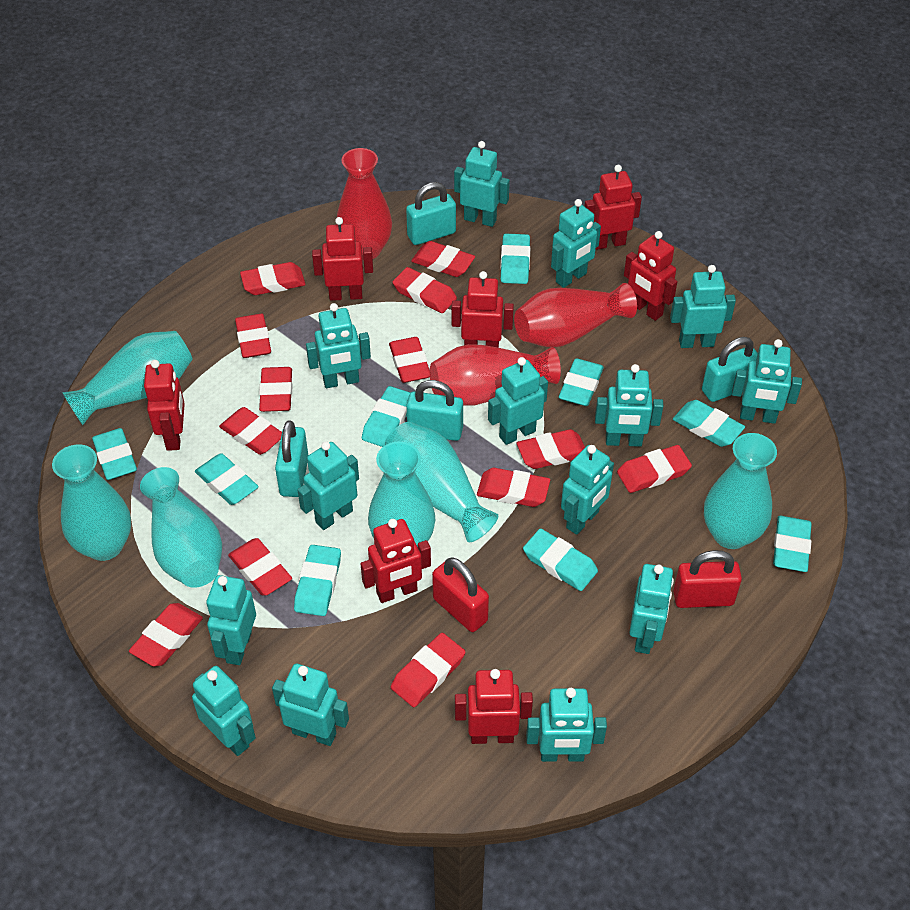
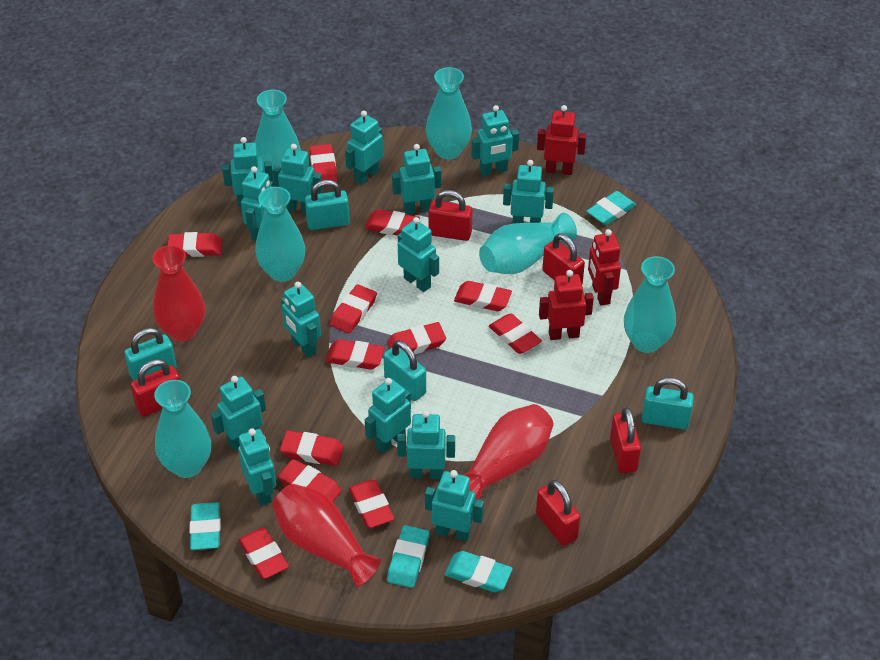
red eraser: 13 -> 12
red padlock: 2 -> 5
red robot: 7 -> 3
turquoise eraser: 9 -> 4

